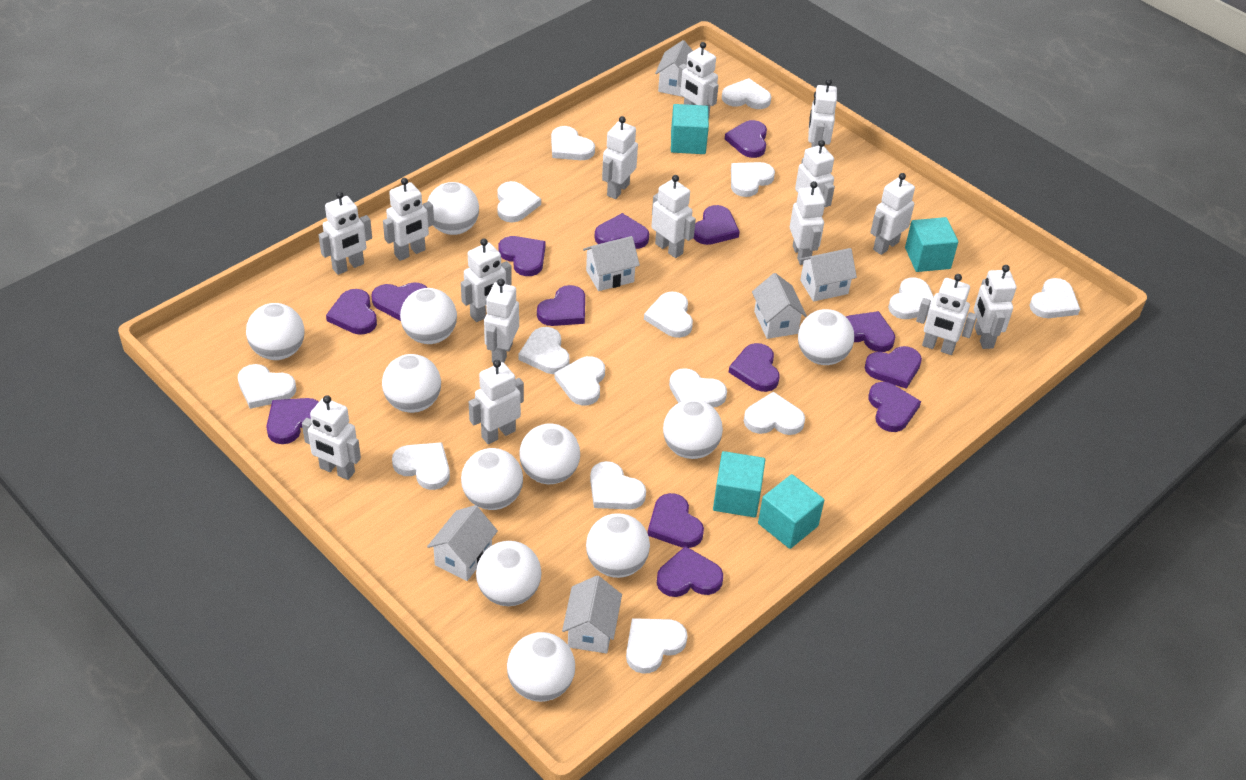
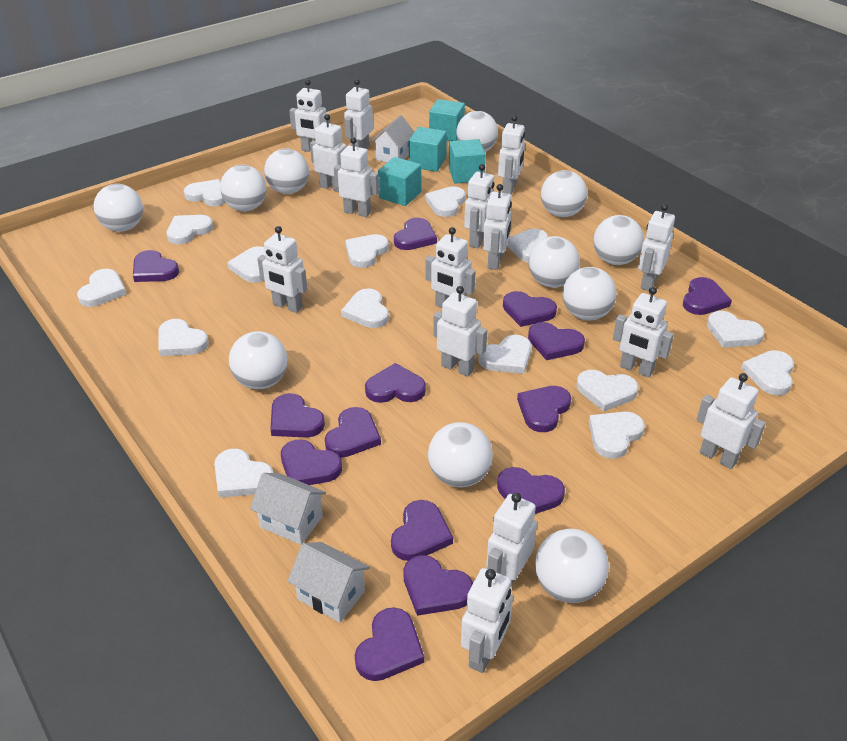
white house: 6 -> 3

